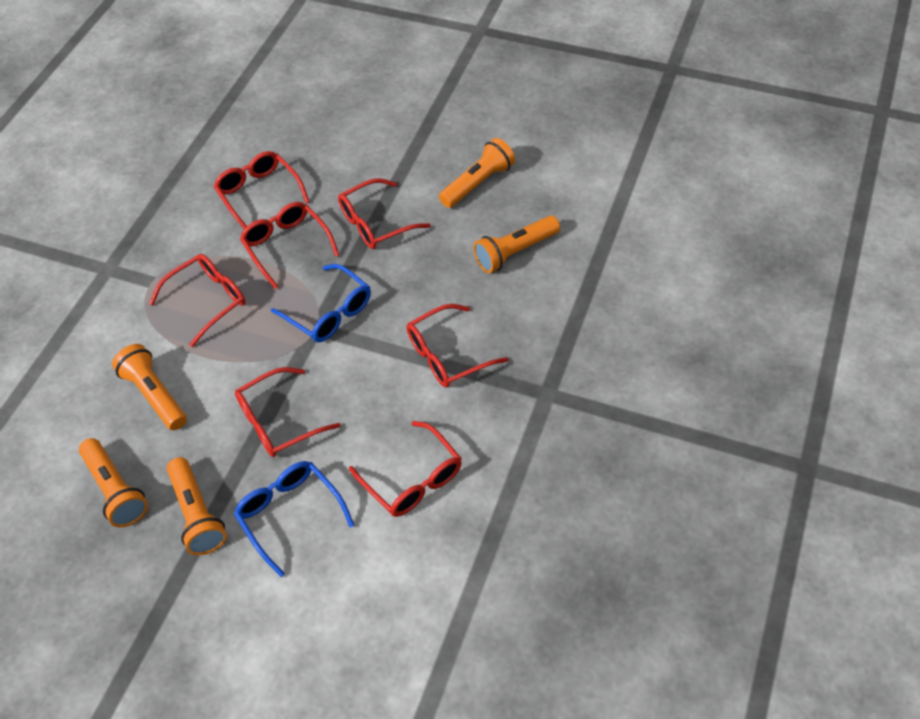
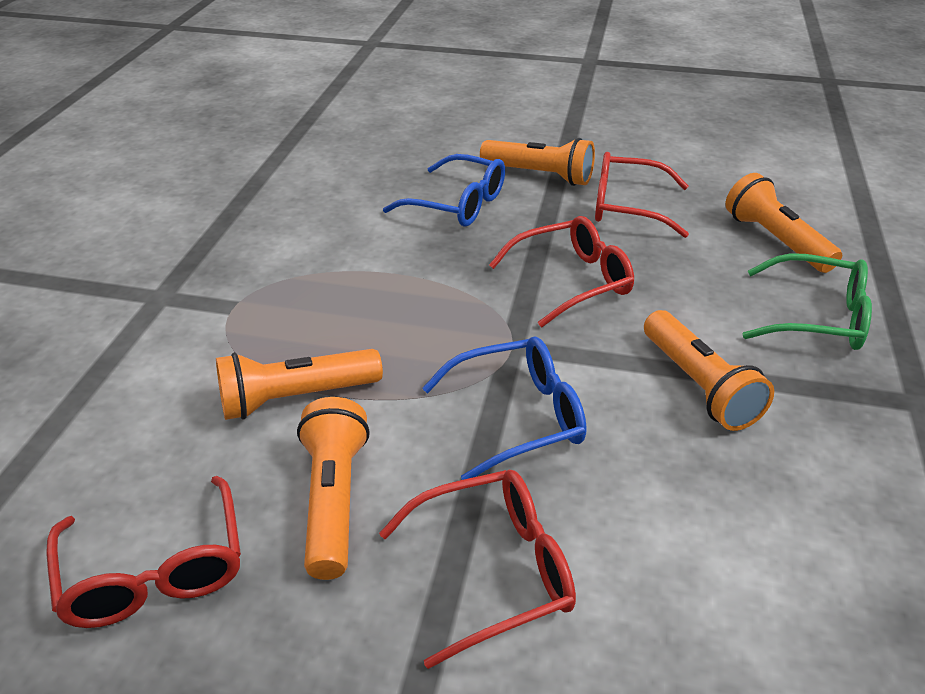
green glasses: 0 -> 1
red glasses: 7 -> 4

